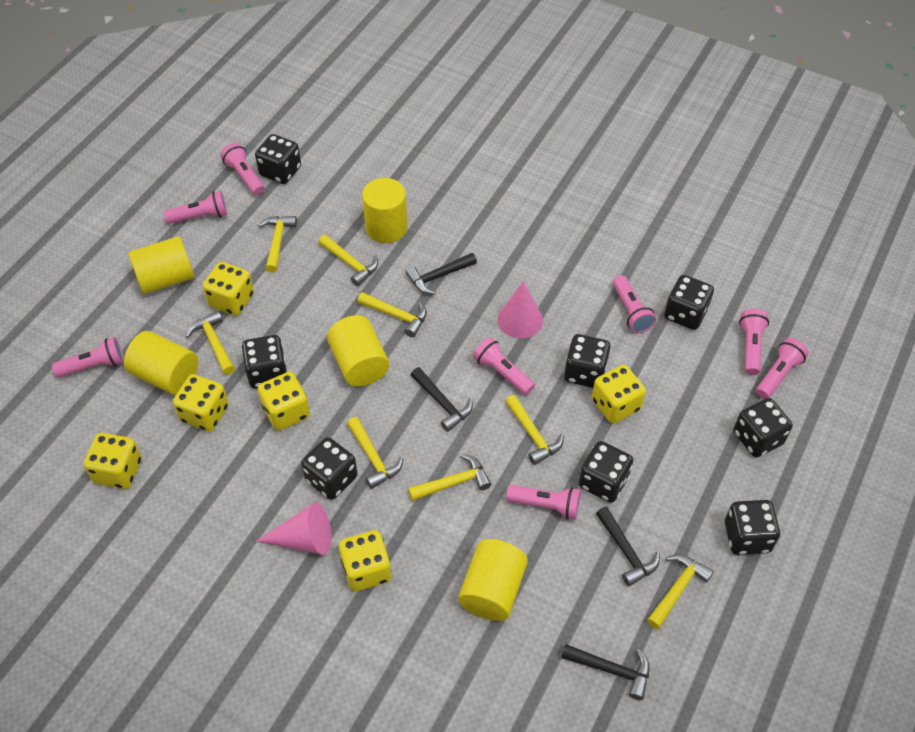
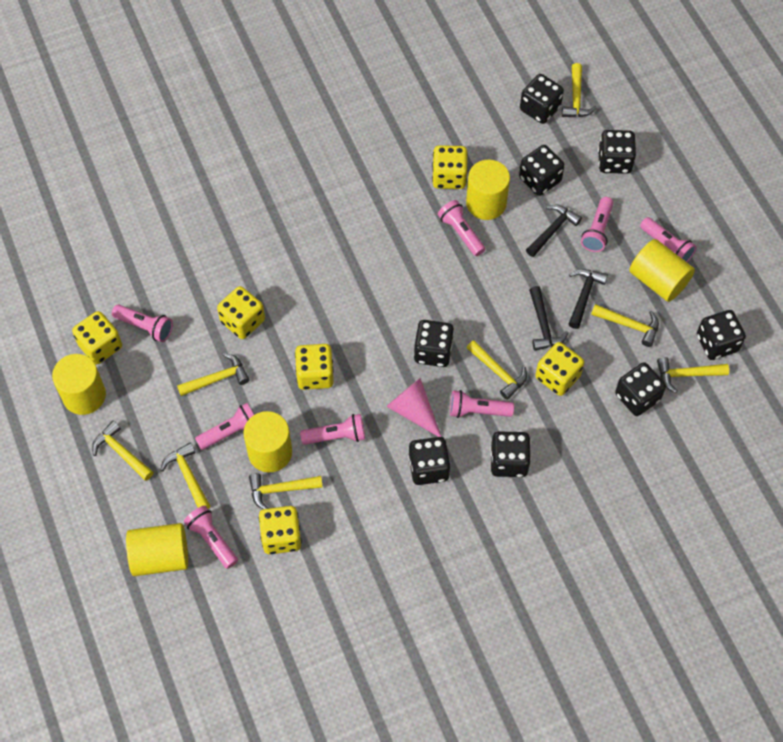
black hammer: 4 -> 3
pink cone: 2 -> 1

